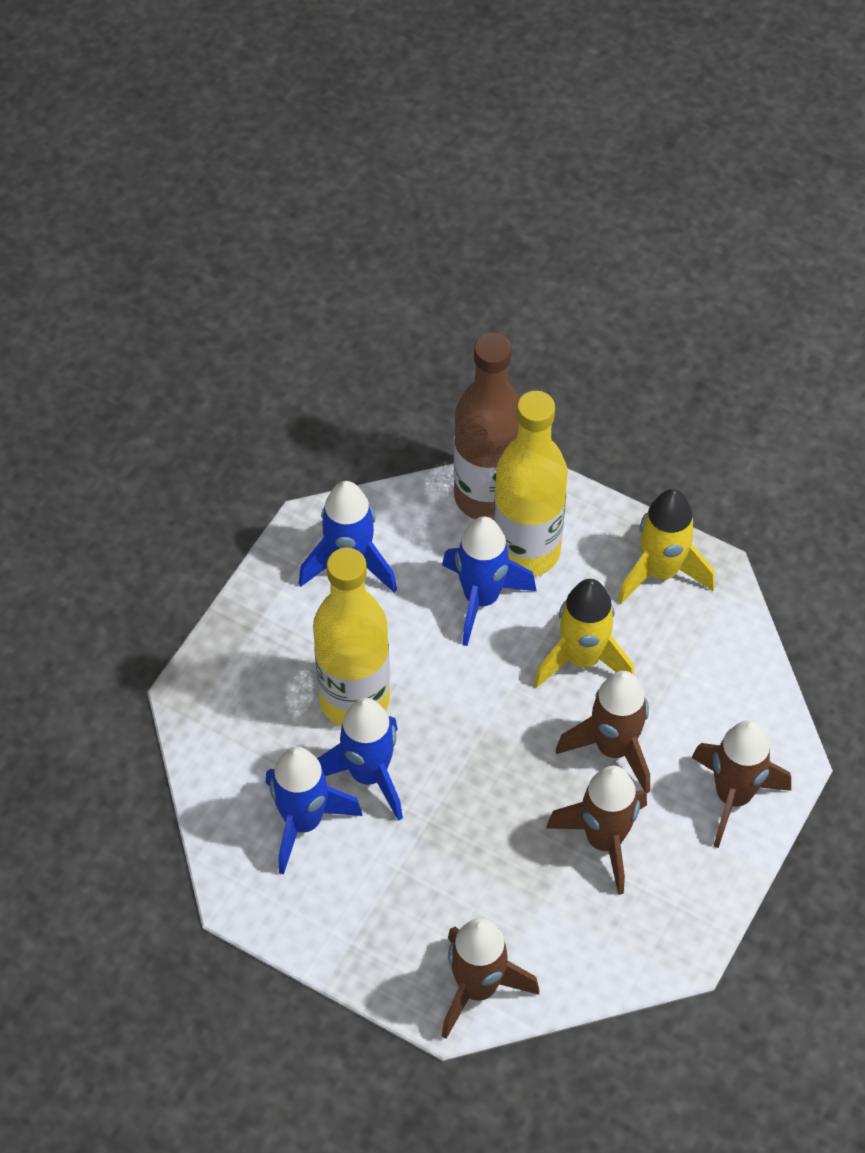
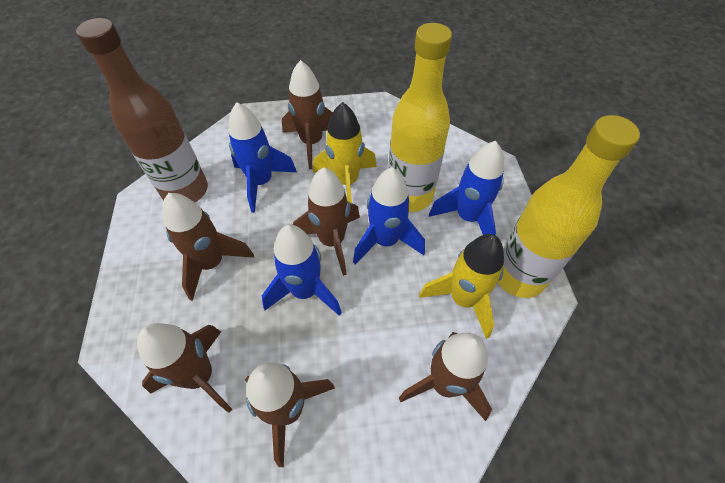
brown rocket: 4 -> 6

